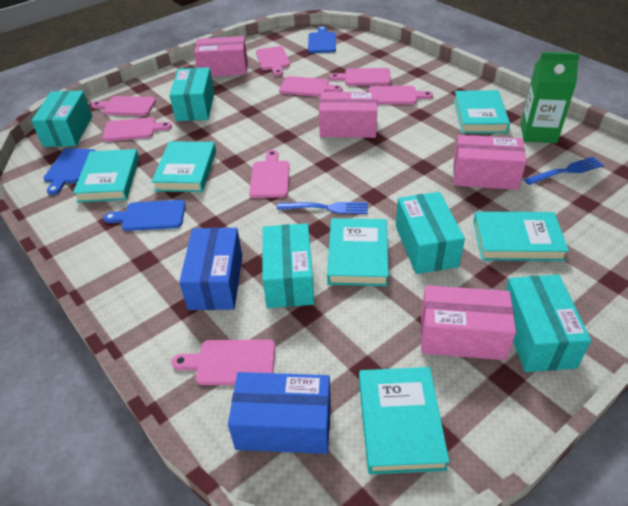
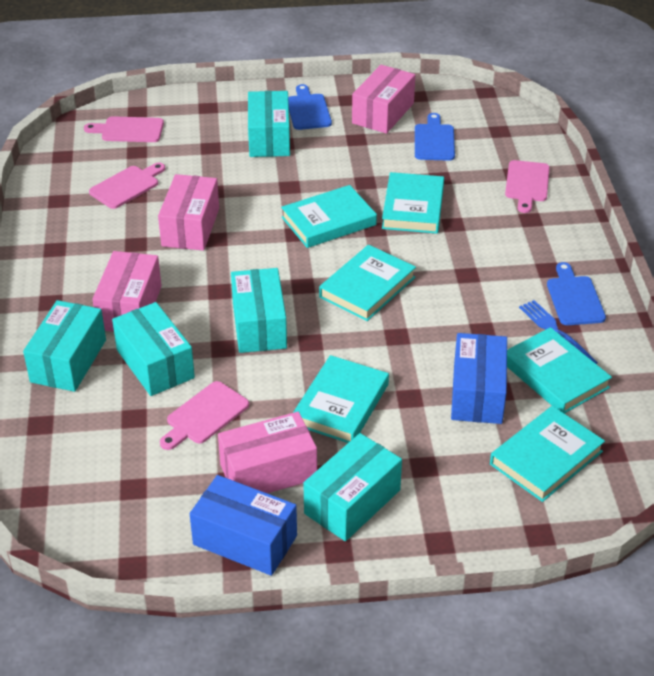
blue fork: 2 -> 1
green carton: 1 -> 0
pink cutting board: 8 -> 4

